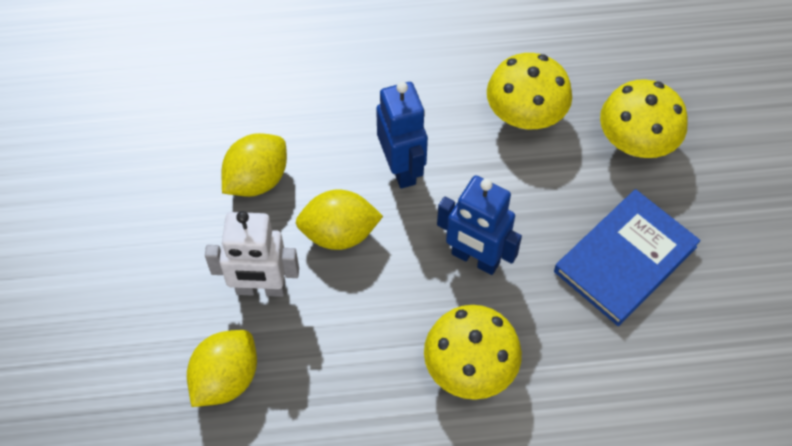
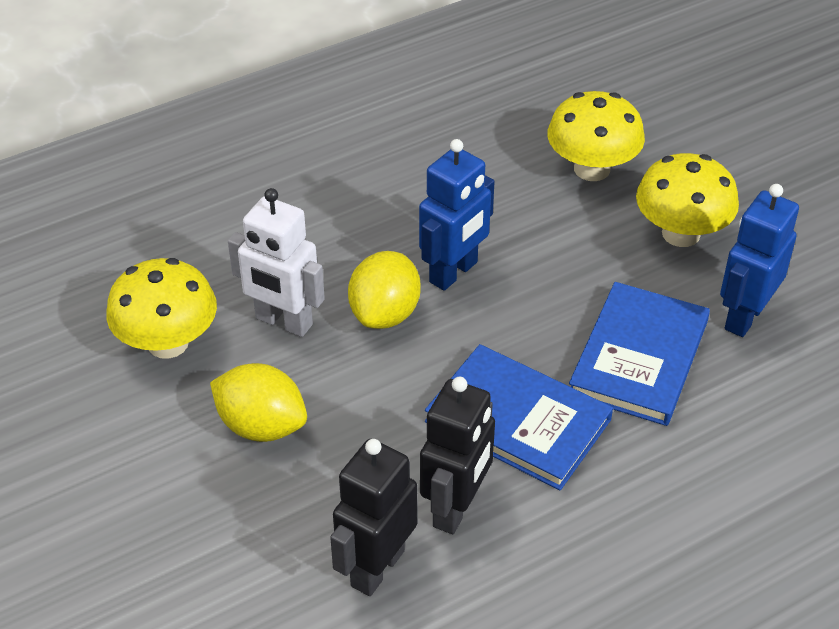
black robot: 0 -> 2
blue book: 1 -> 2
yellow lemon: 3 -> 2

